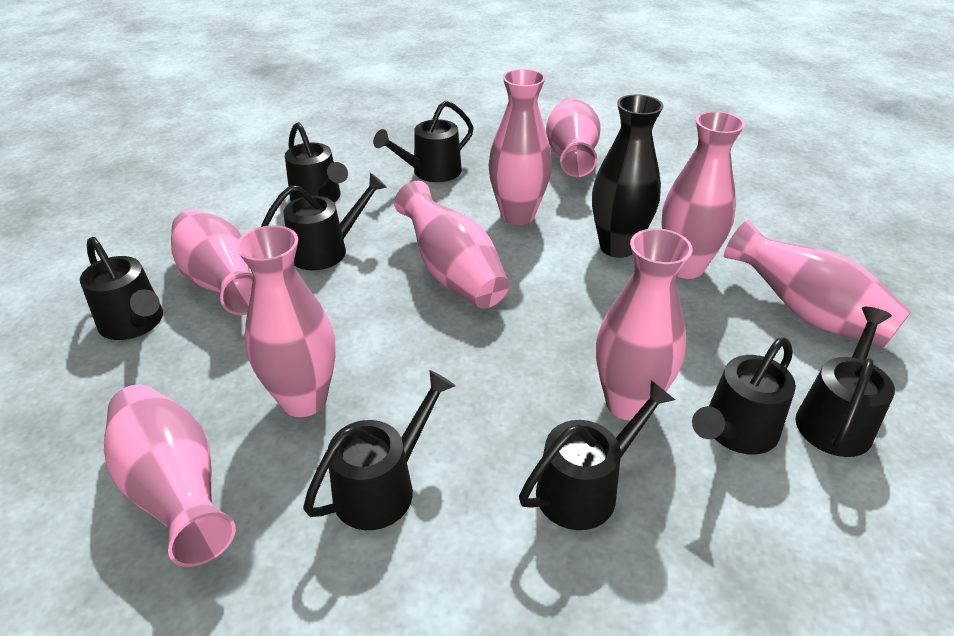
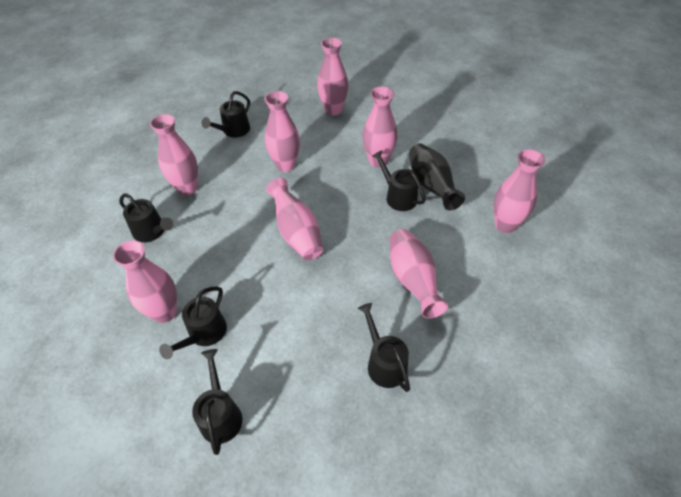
black watering can: 8 -> 6
pink vase: 9 -> 8

